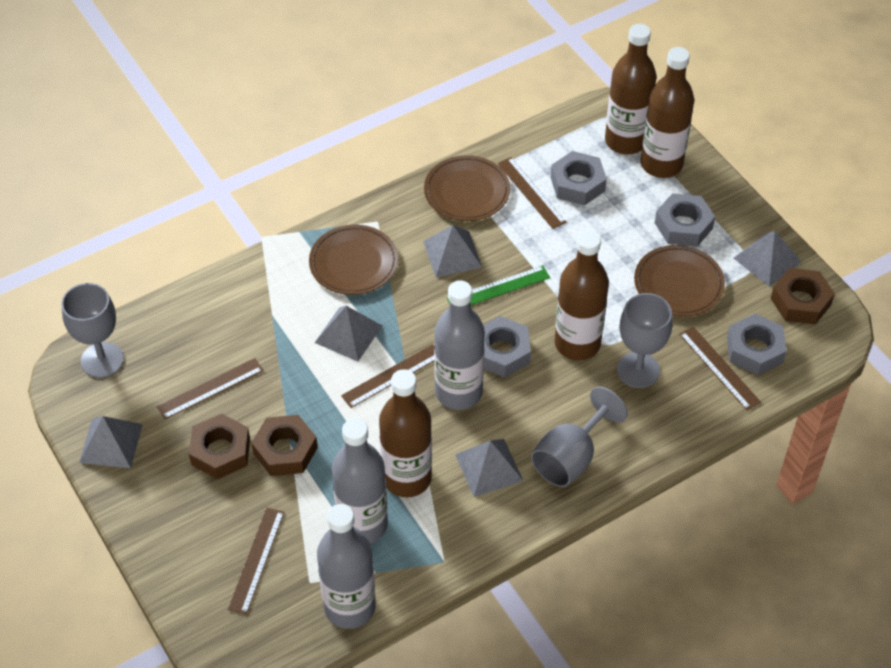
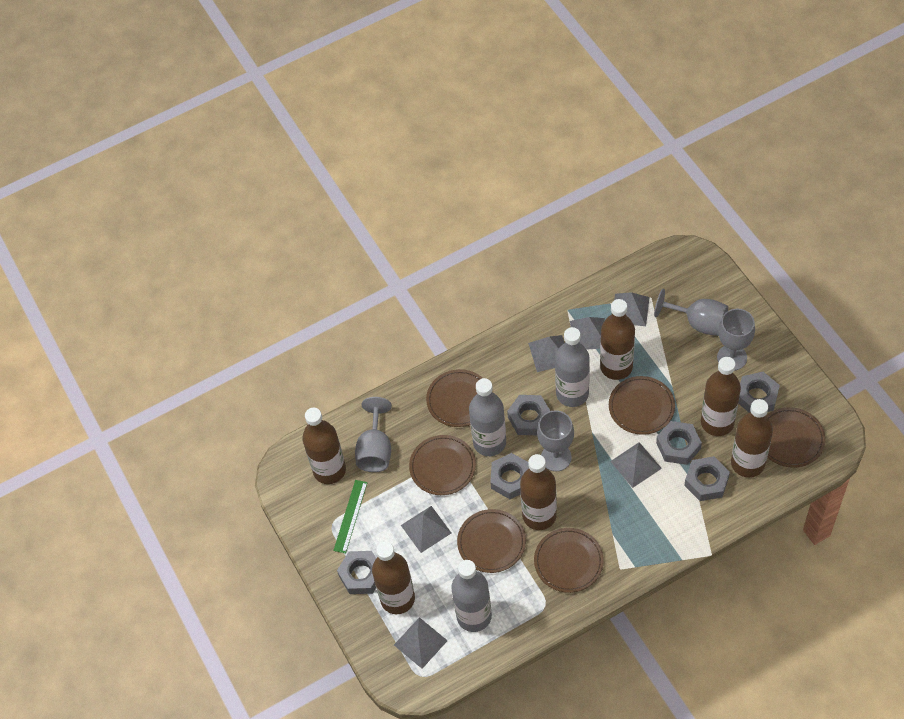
brown bottle: 4 -> 6
brown nut: 3 -> 0
brown plate: 3 -> 6
brown ruler: 5 -> 0
grey goblet: 3 -> 4
grey nut: 4 -> 6
grey pyramid: 5 -> 6

